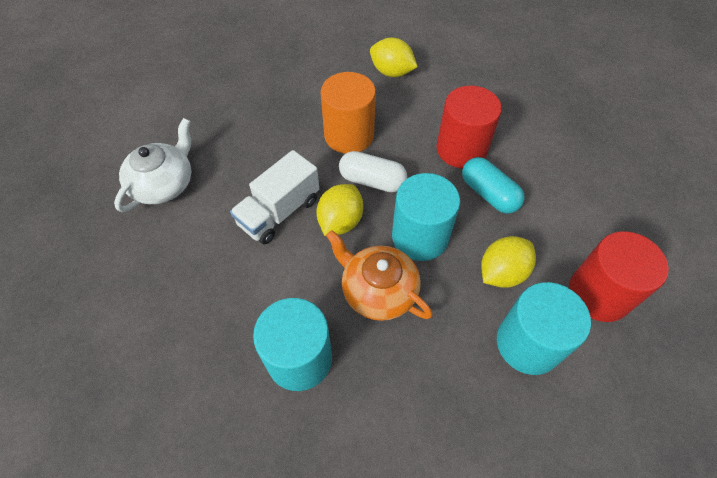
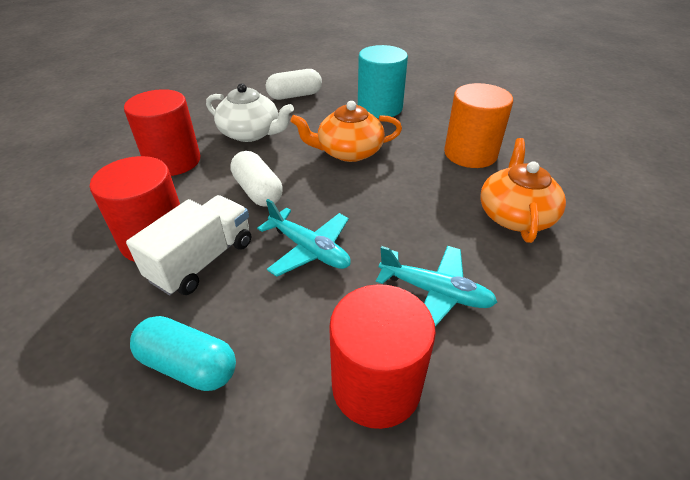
orange teapot: 1 -> 2
red cylinder: 2 -> 3
turquoise cylinder: 3 -> 1
turquoise plane: 0 -> 2
white capsule: 1 -> 2
yellow lemon: 3 -> 0

